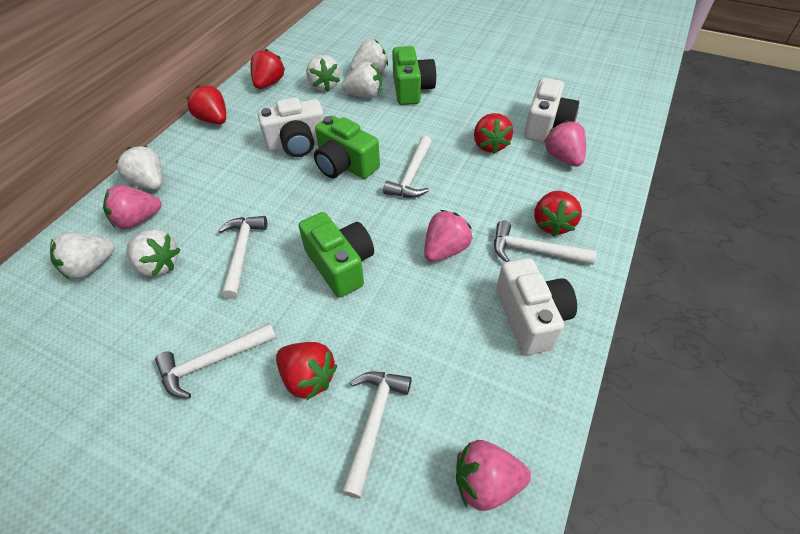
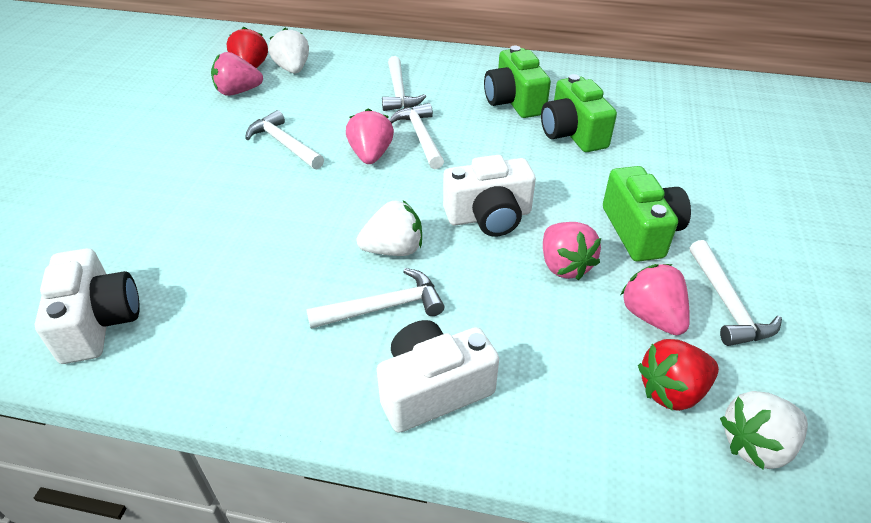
red strawberry: 5 -> 2
white strawberry: 6 -> 3

